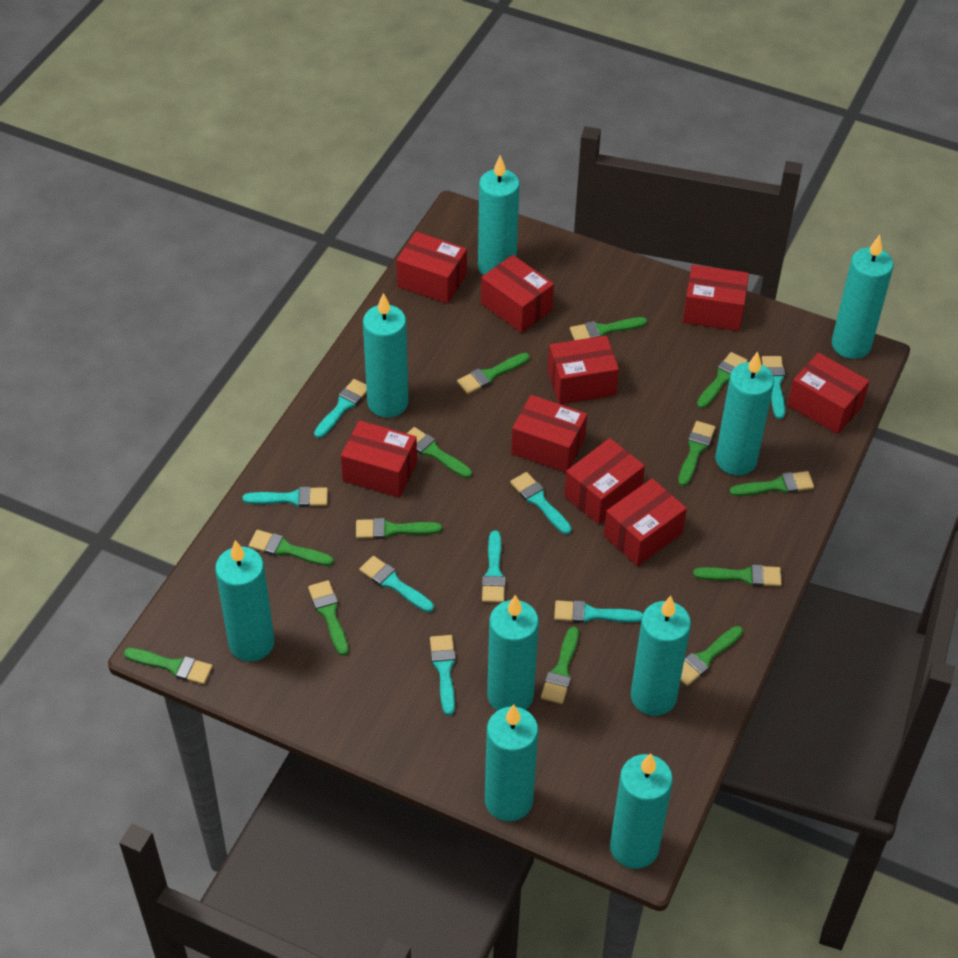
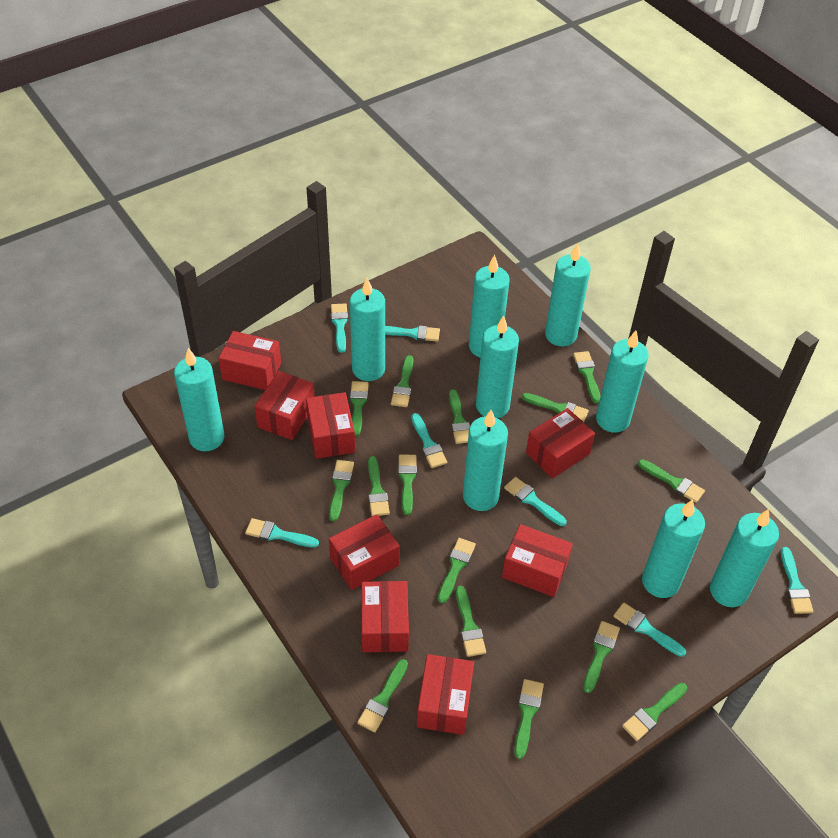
green brush: 13 -> 15
red box: 9 -> 8
turquoise brush: 8 -> 7

